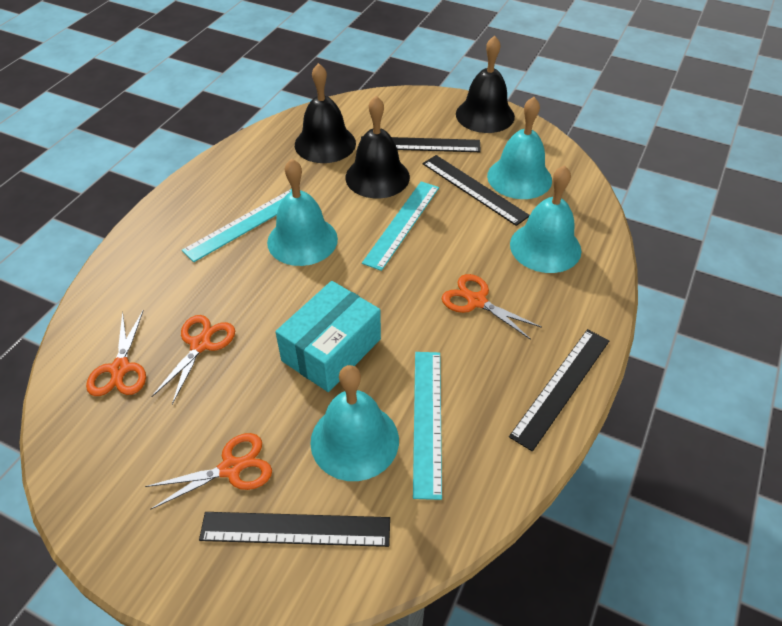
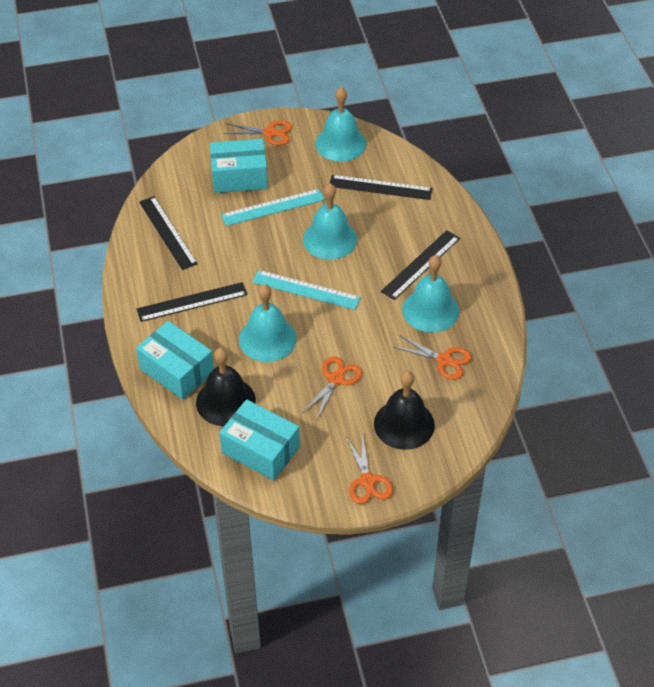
black bell: 3 -> 2
turquoise box: 1 -> 3
turquoise ruler: 3 -> 2

